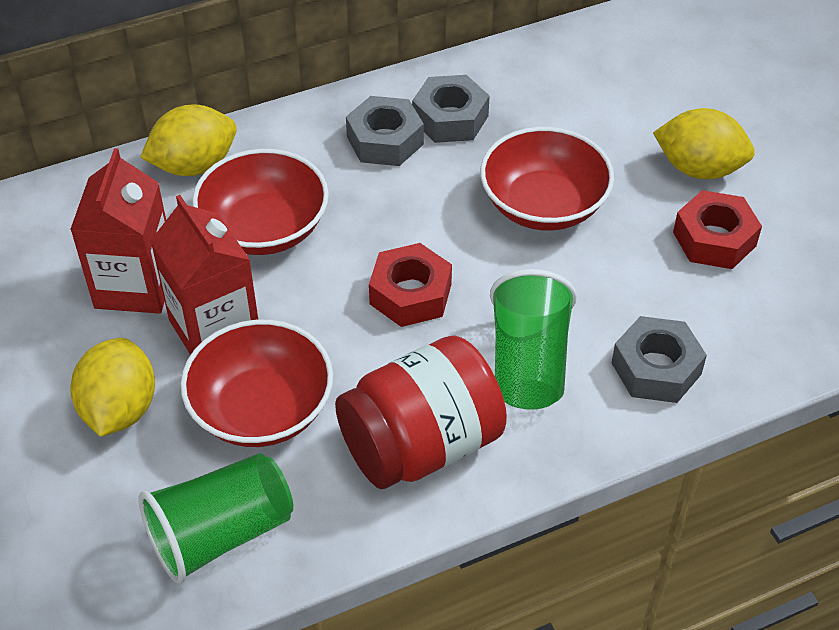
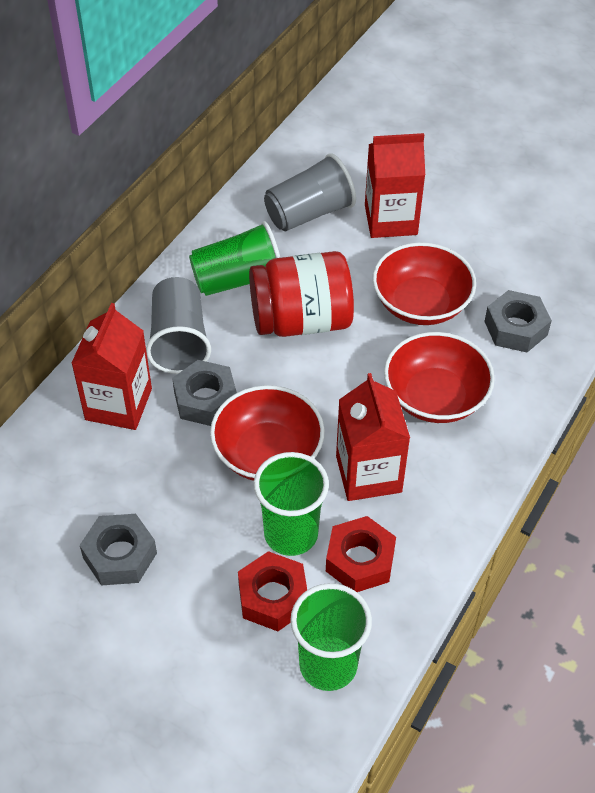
green cup: 2 -> 3
grey cup: 0 -> 2
red carton: 2 -> 3
yellow lemon: 3 -> 0

